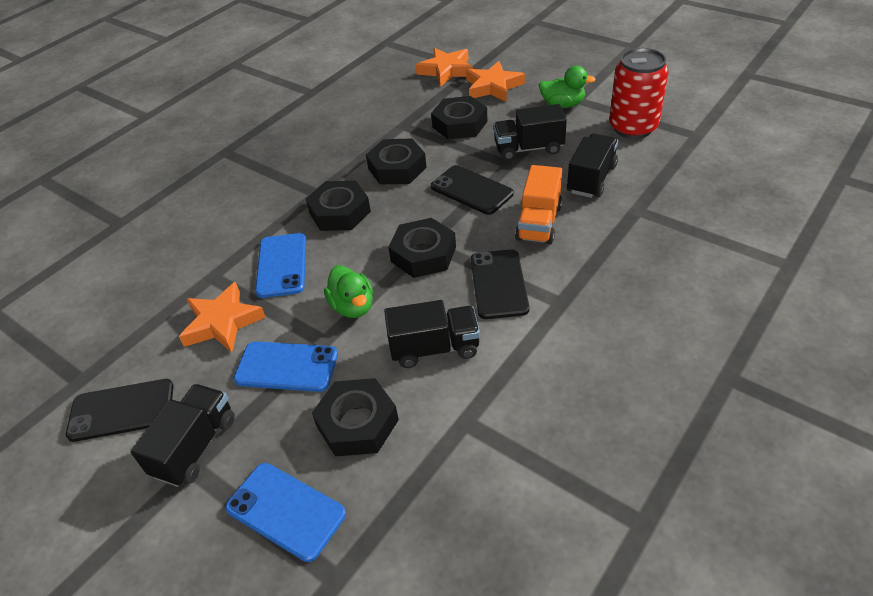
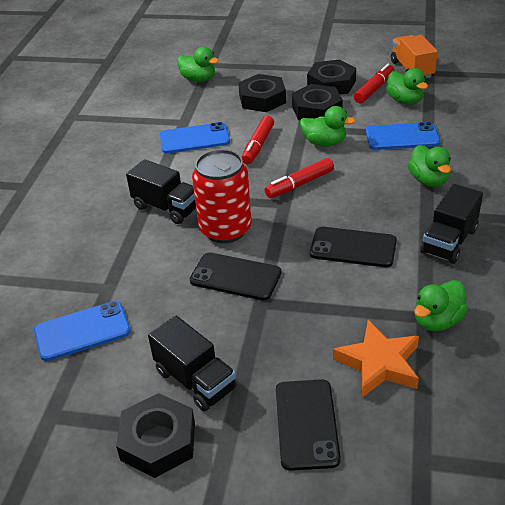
black nut: 5 -> 4
black truck: 4 -> 3
green duck: 2 -> 5
orange star: 3 -> 1
red marker: 0 -> 3

